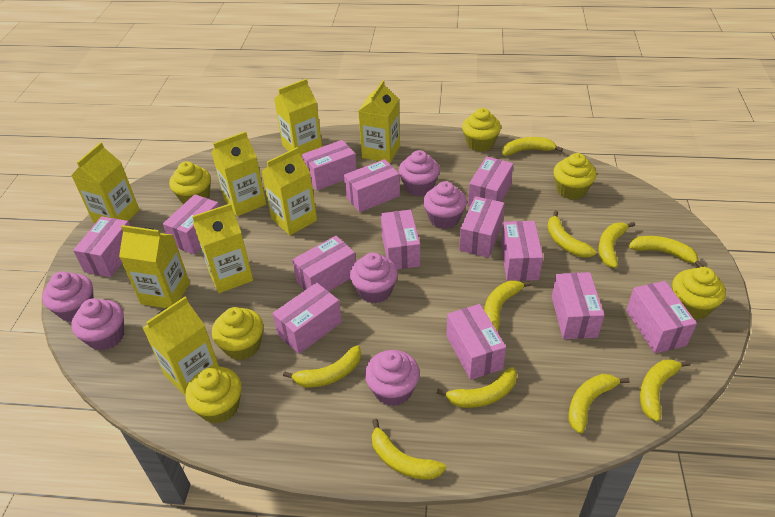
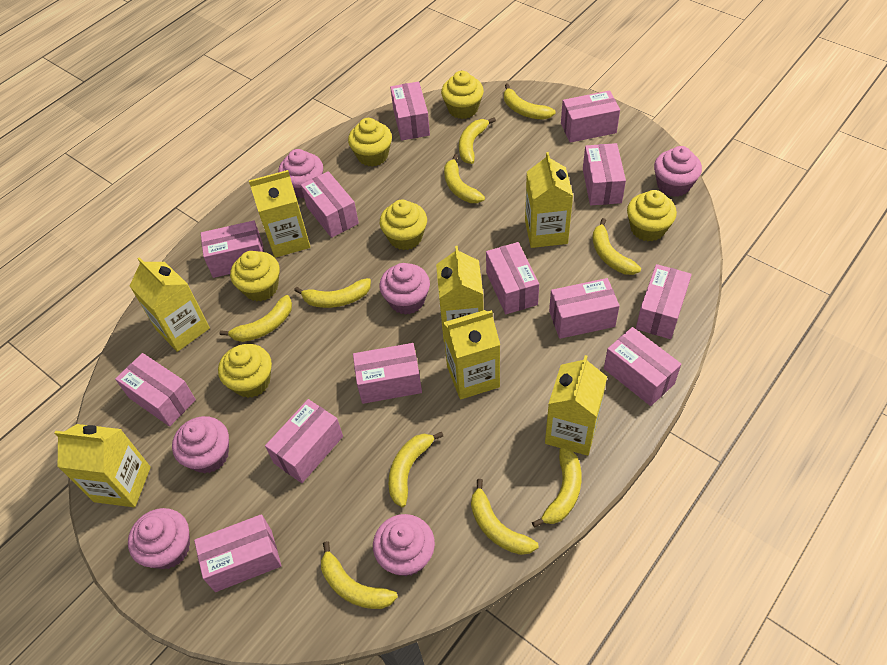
yellow carton: 8 -> 7

